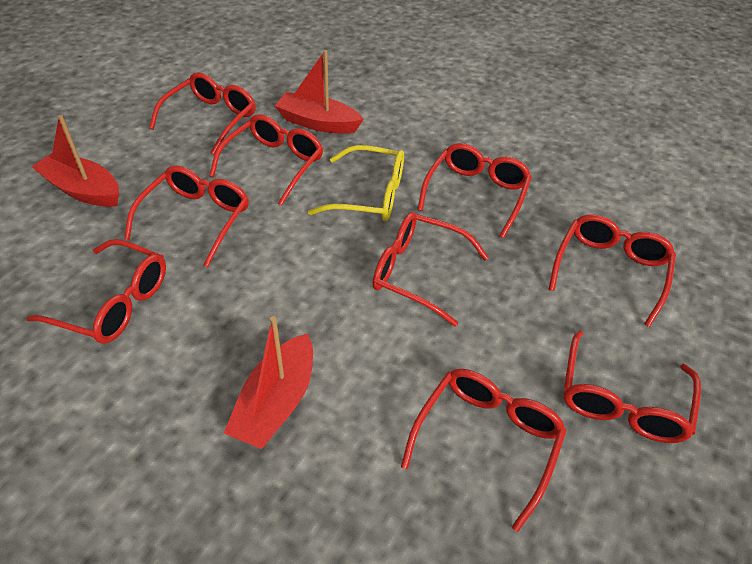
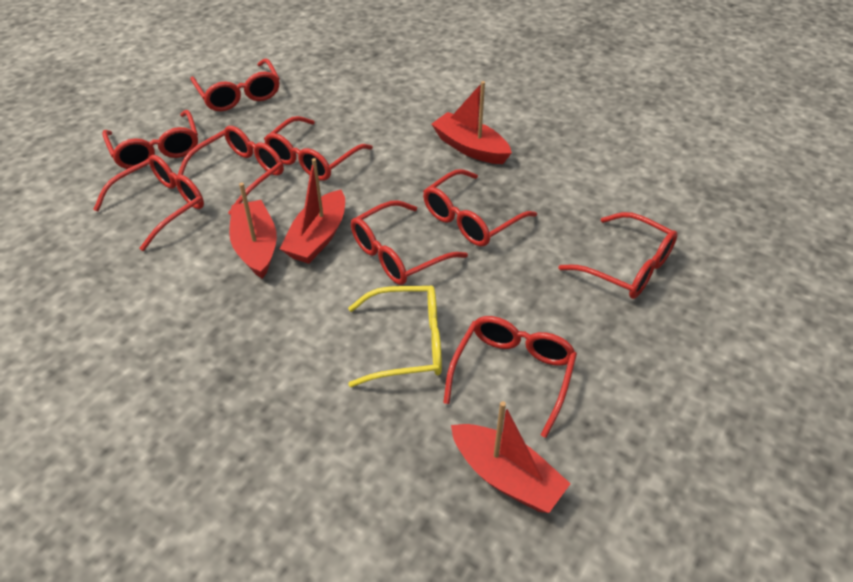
red boat: 3 -> 4

